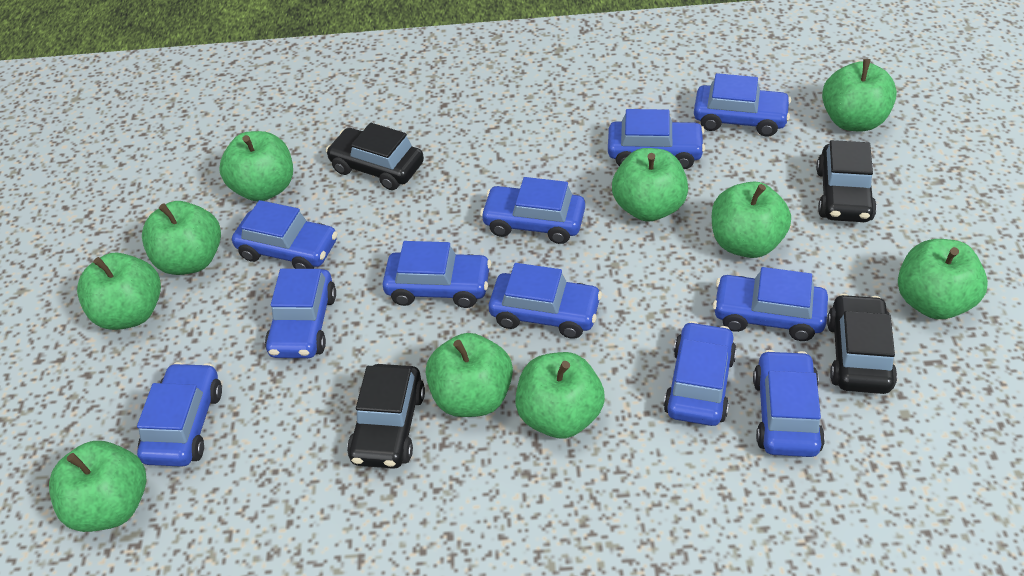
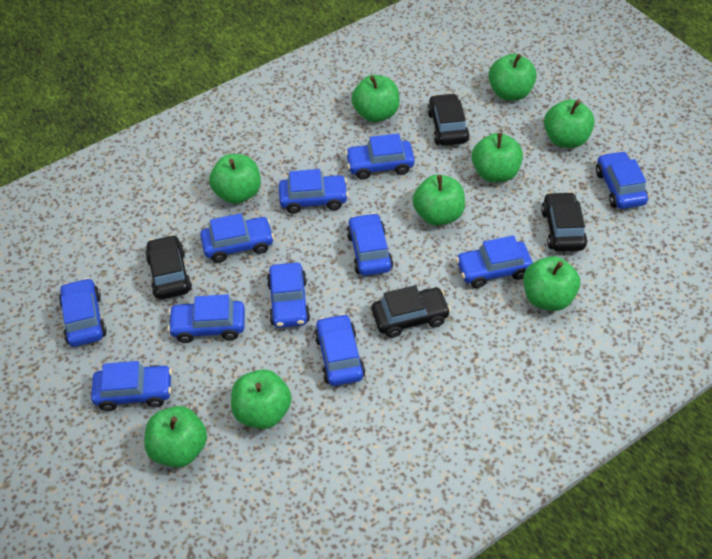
green apple: 10 -> 9

